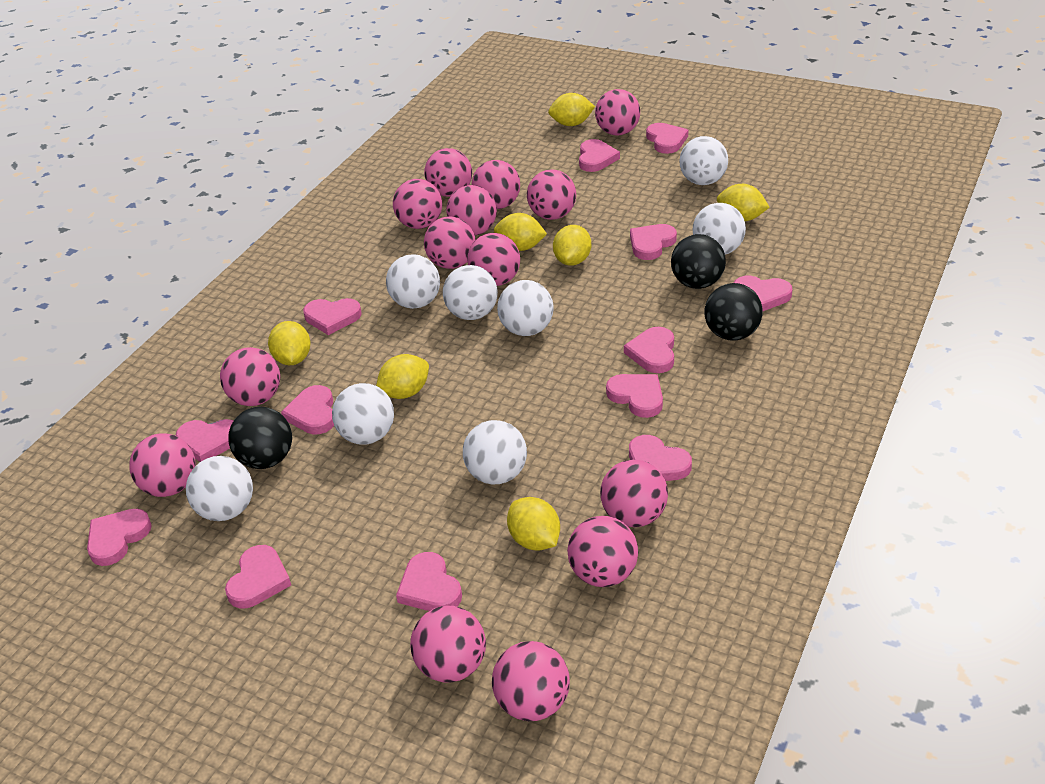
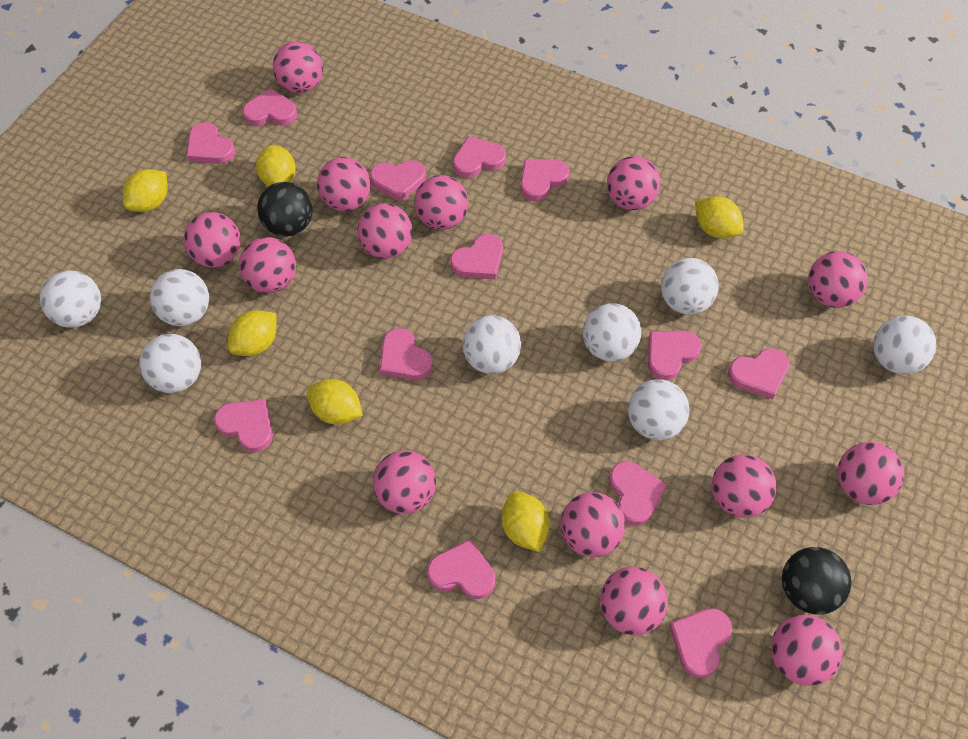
black ball: 3 -> 2
yellow lemon: 7 -> 6

